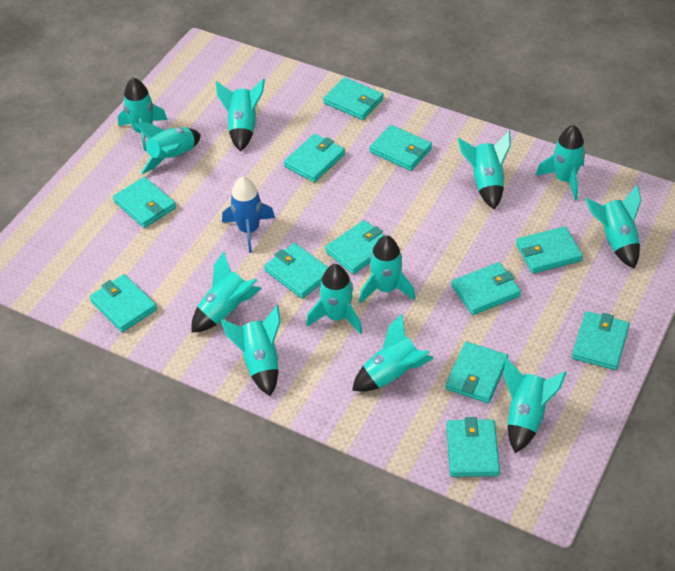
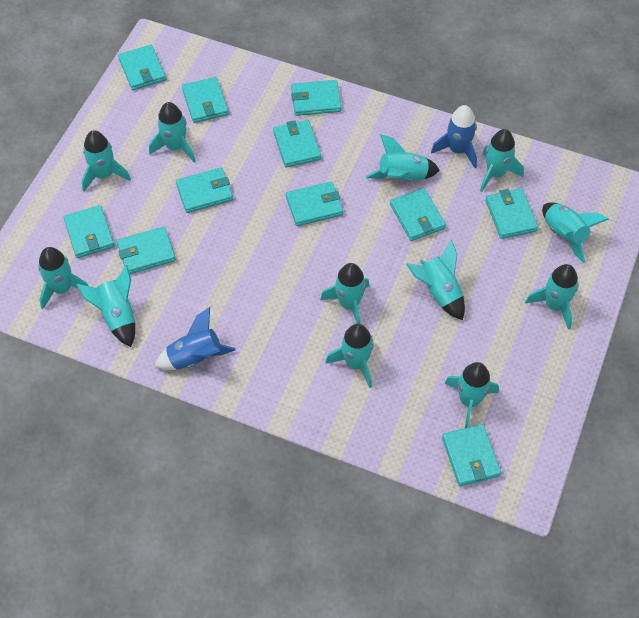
blue rocket: 1 -> 2
turquoise wallet: 12 -> 11

